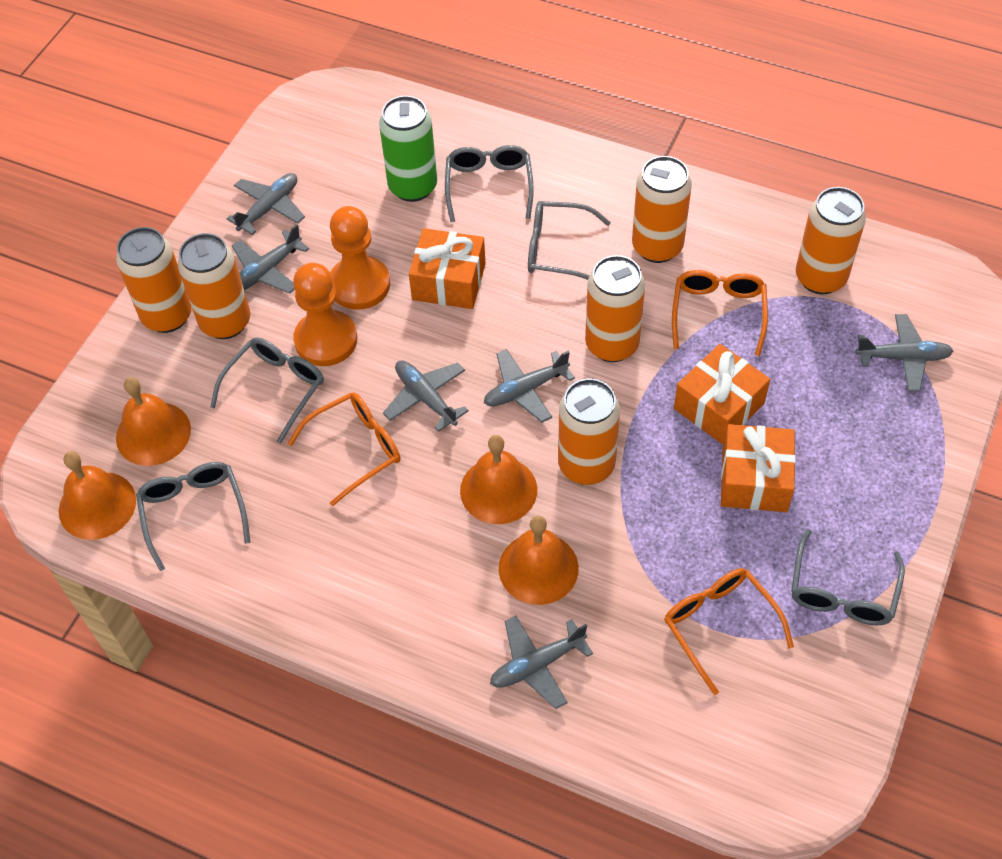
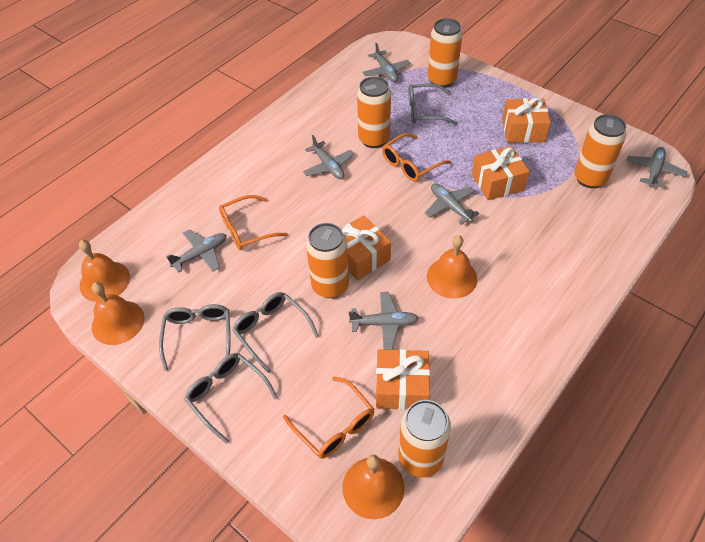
green can: 1 -> 0
grey glasses: 5 -> 4
orange can: 6 -> 5
orange gift: 3 -> 4
orange pawn: 2 -> 0

